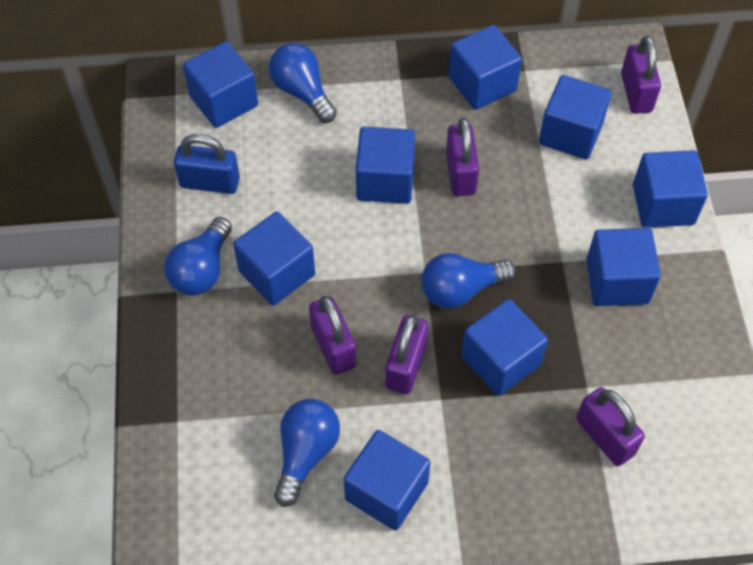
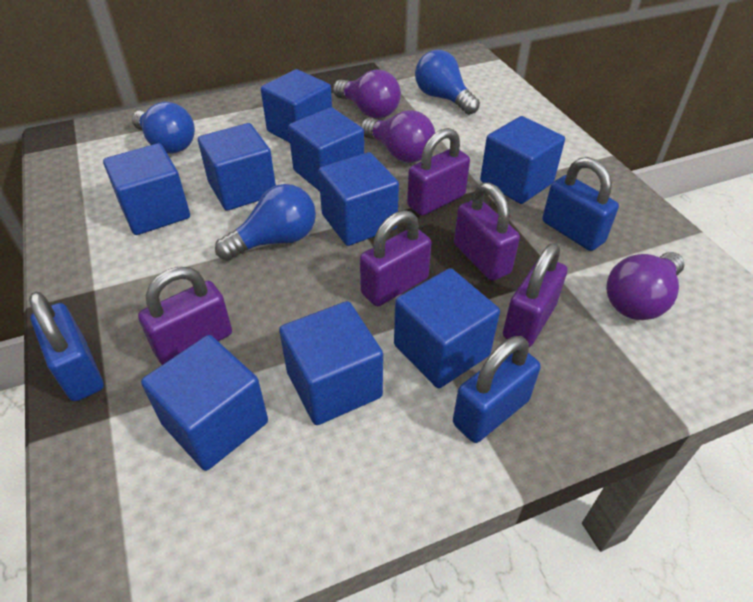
blue light bulb: 4 -> 3
blue padlock: 1 -> 3
purple light bulb: 0 -> 3

